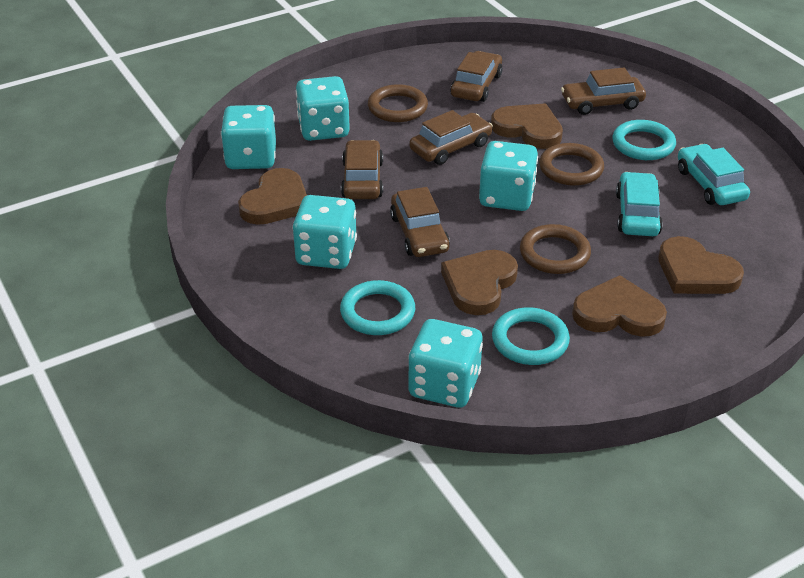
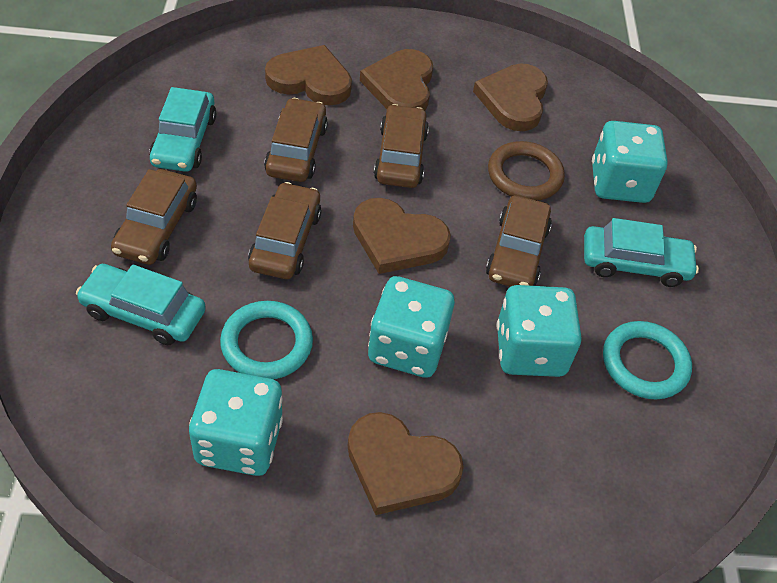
brown ring: 3 -> 1
turquoise car: 2 -> 3
turquoise dice: 5 -> 4
turquoise ring: 3 -> 2

